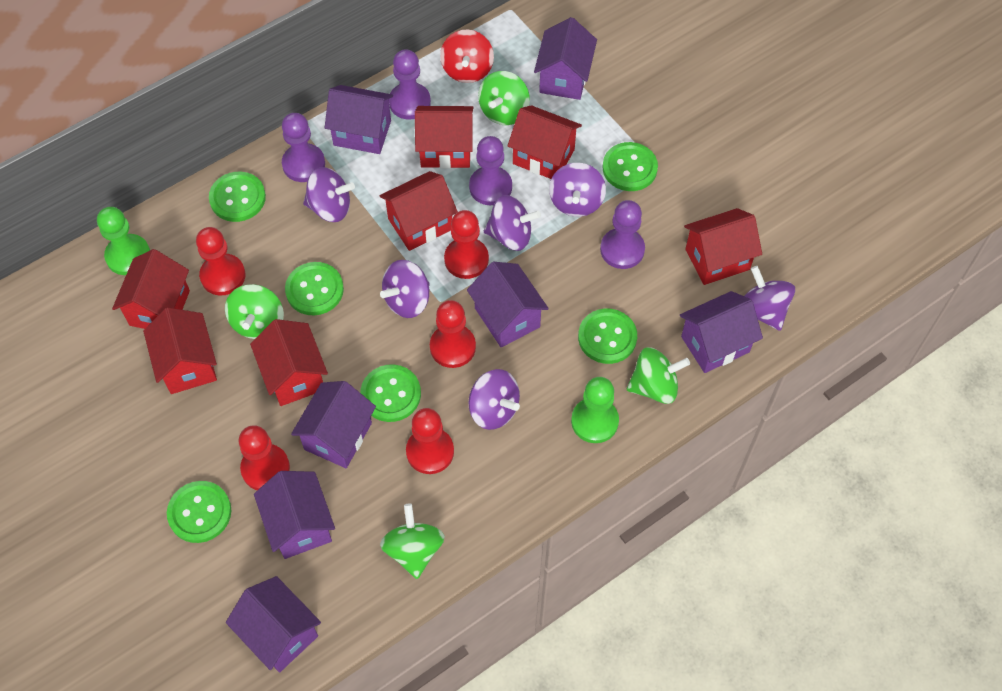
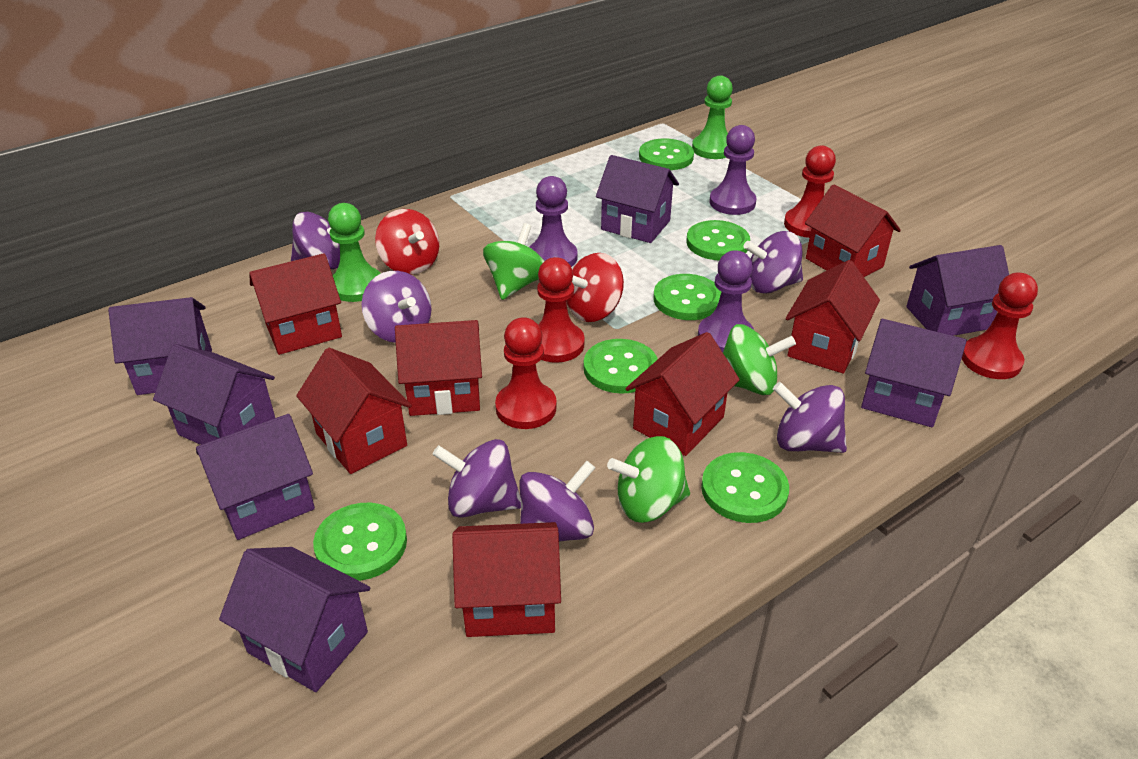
green spinning top: 4 -> 3
purple pawn: 4 -> 3
red pawn: 5 -> 4
red spinning top: 1 -> 2

